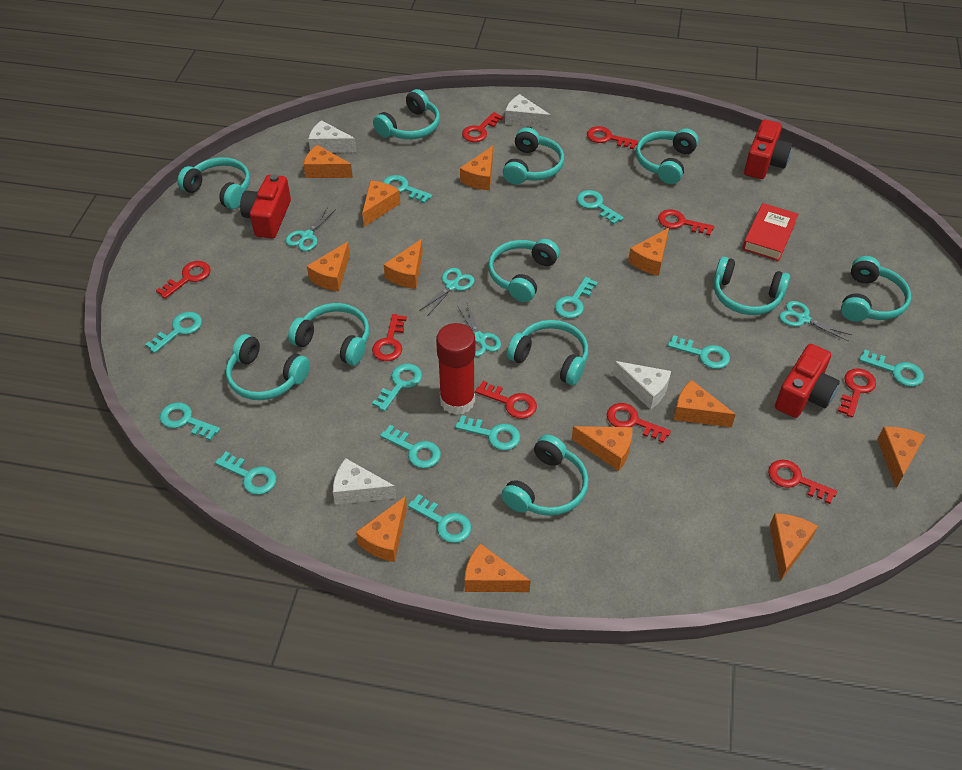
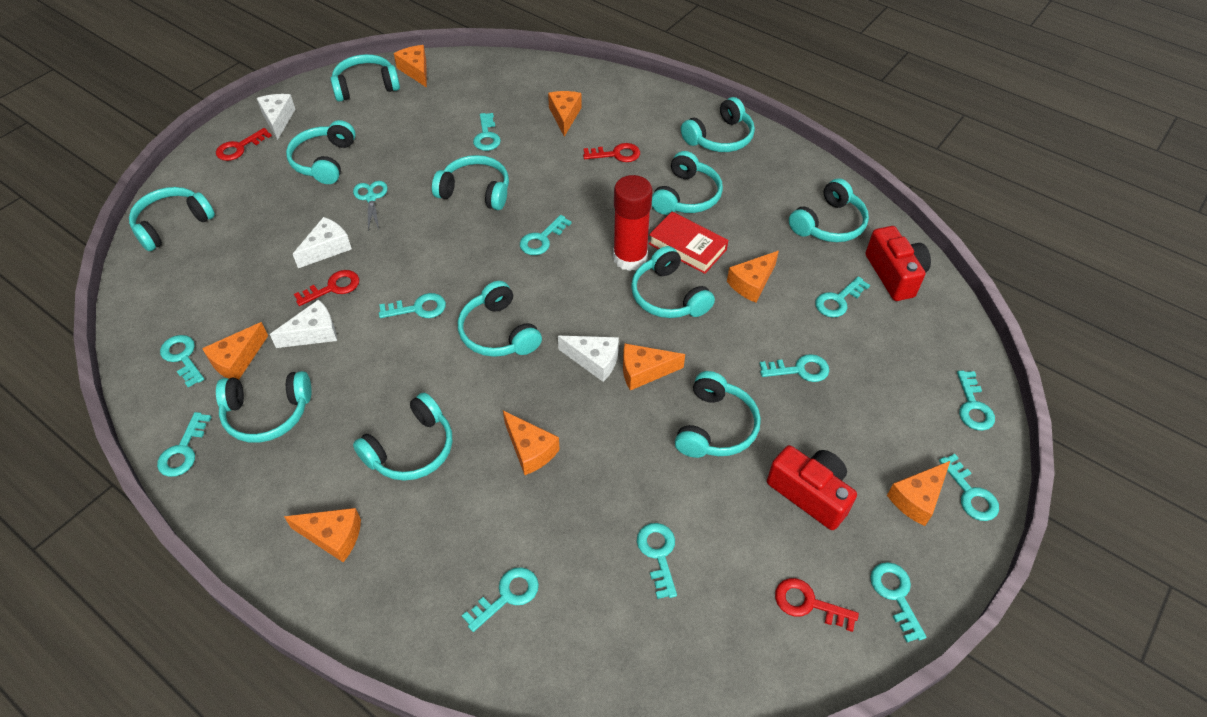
orange cheese: 12 -> 8
red camera: 3 -> 2
red key: 9 -> 4
turquoise headphones: 11 -> 12
turquoise scissors: 4 -> 1

